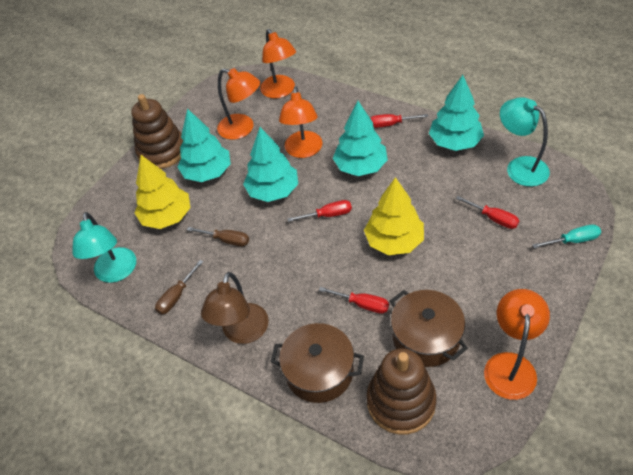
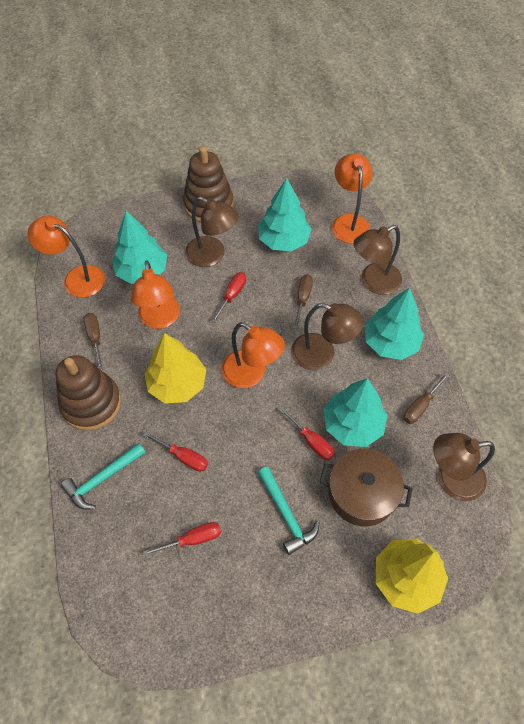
brown lamp: 1 -> 4
brown pot: 2 -> 1
brown screwdriver: 2 -> 3
turquoise hammer: 0 -> 2
turquoise lamp: 2 -> 0
turquoise screwdriver: 1 -> 0

